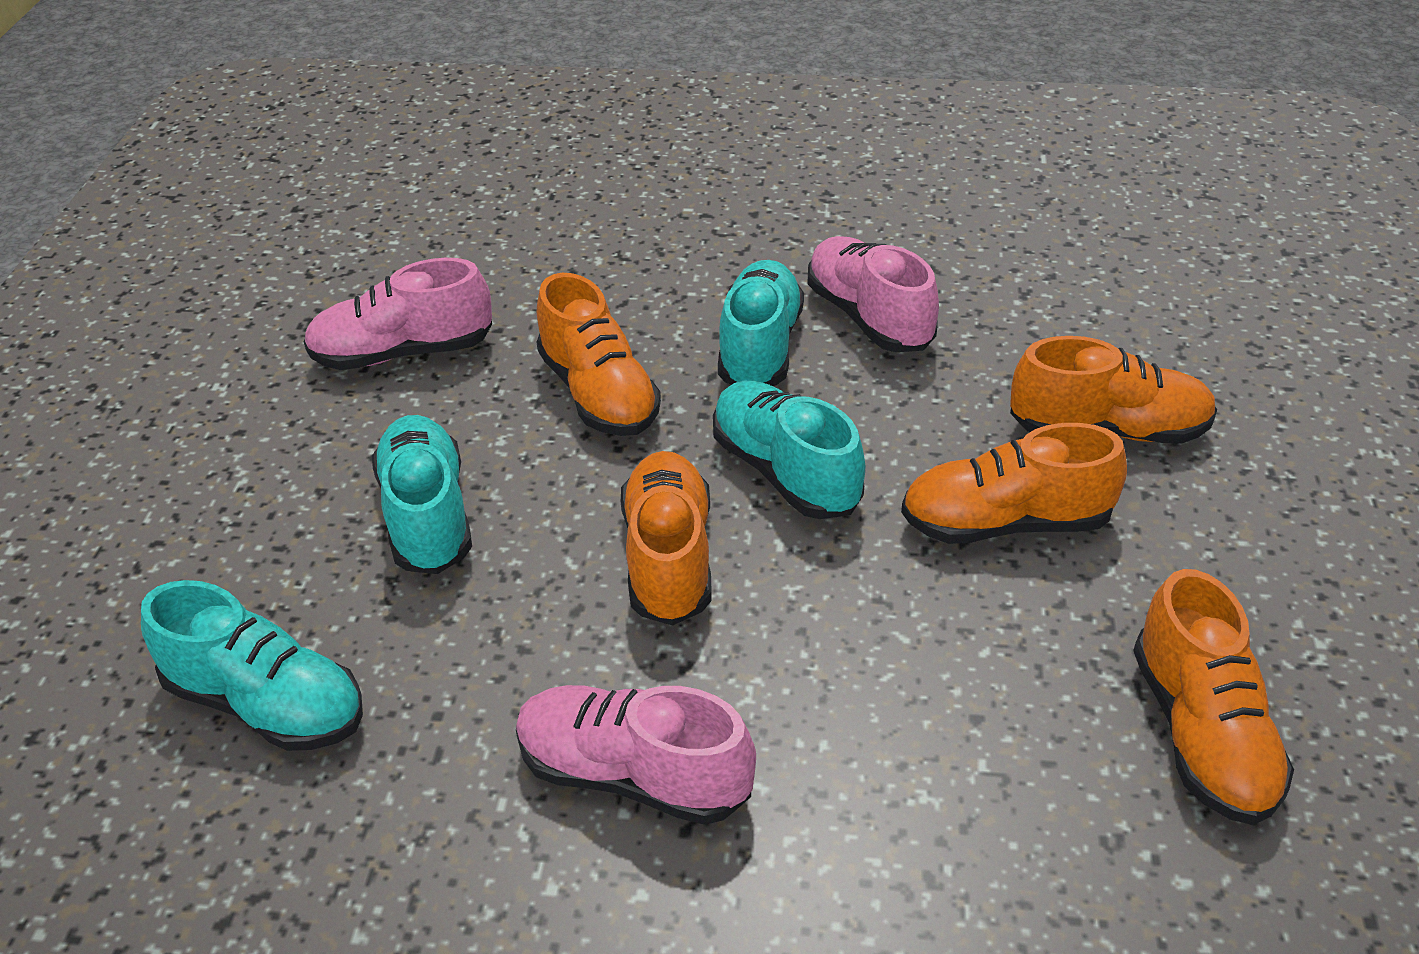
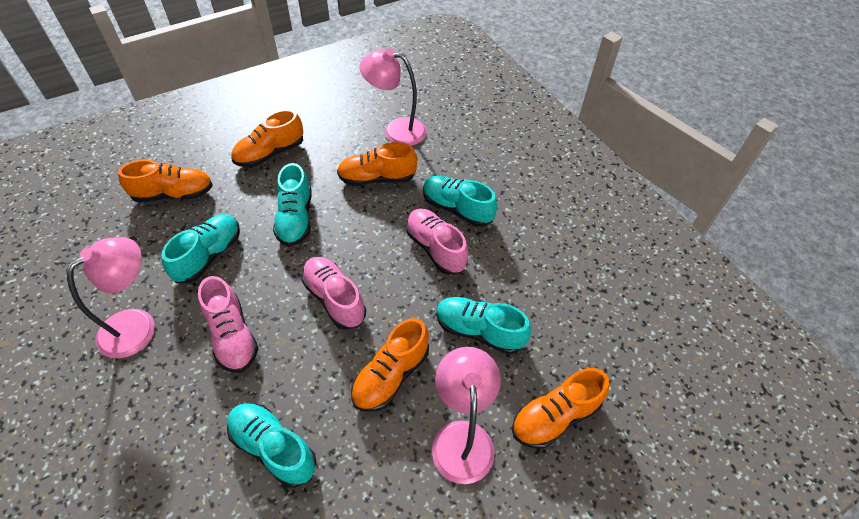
pink lamp: 0 -> 3
turquoise shoe: 4 -> 5

